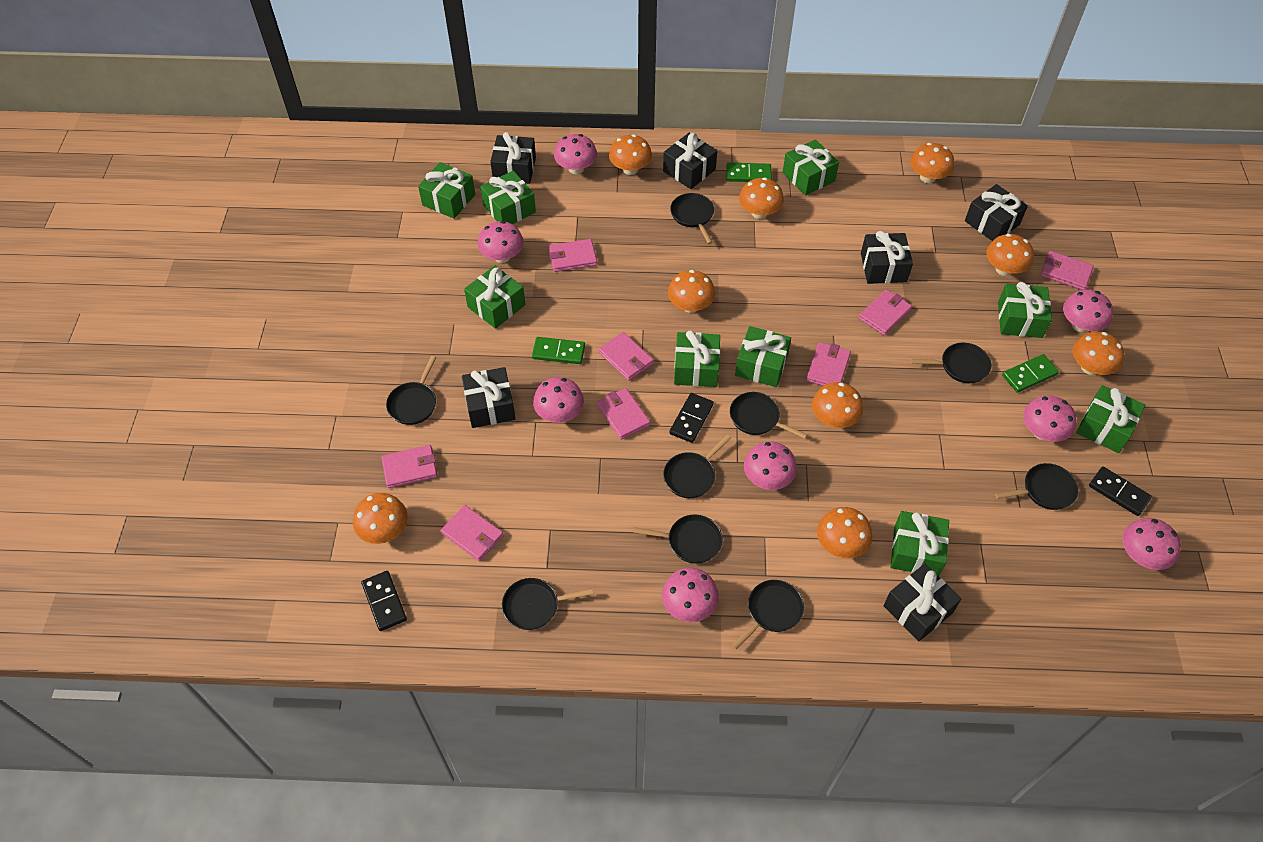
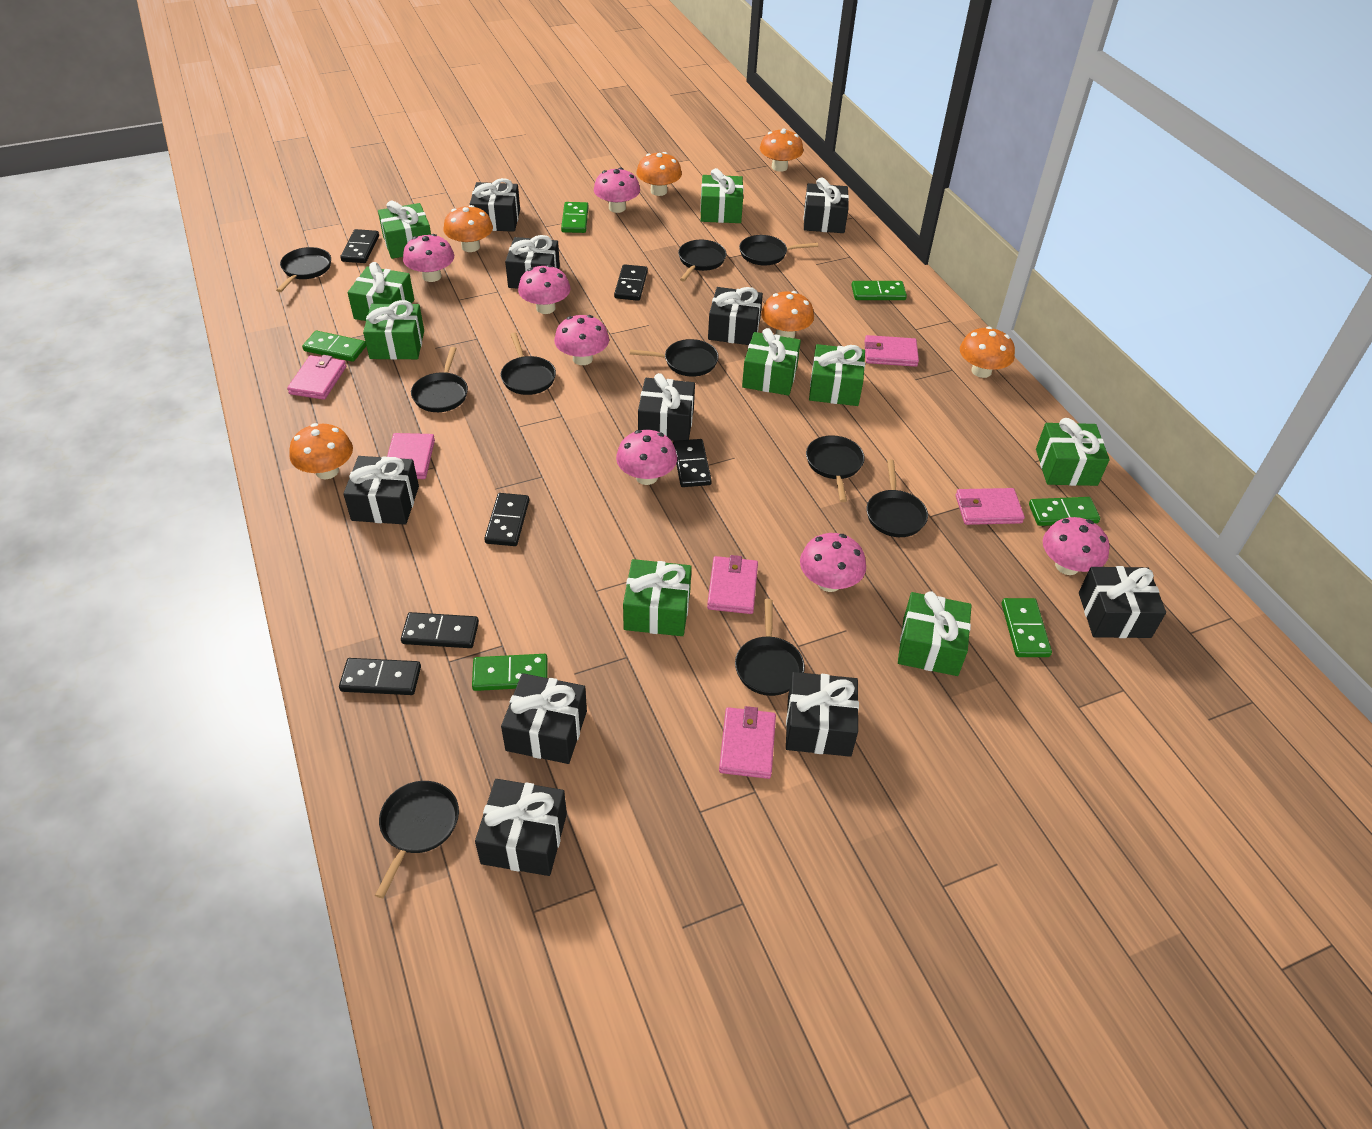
black domino: 3 -> 6
black gift: 6 -> 10
black pan: 9 -> 10
green domino: 3 -> 6
orange mushroom: 9 -> 6
pink mushroom: 8 -> 7
pink wallet: 8 -> 6

